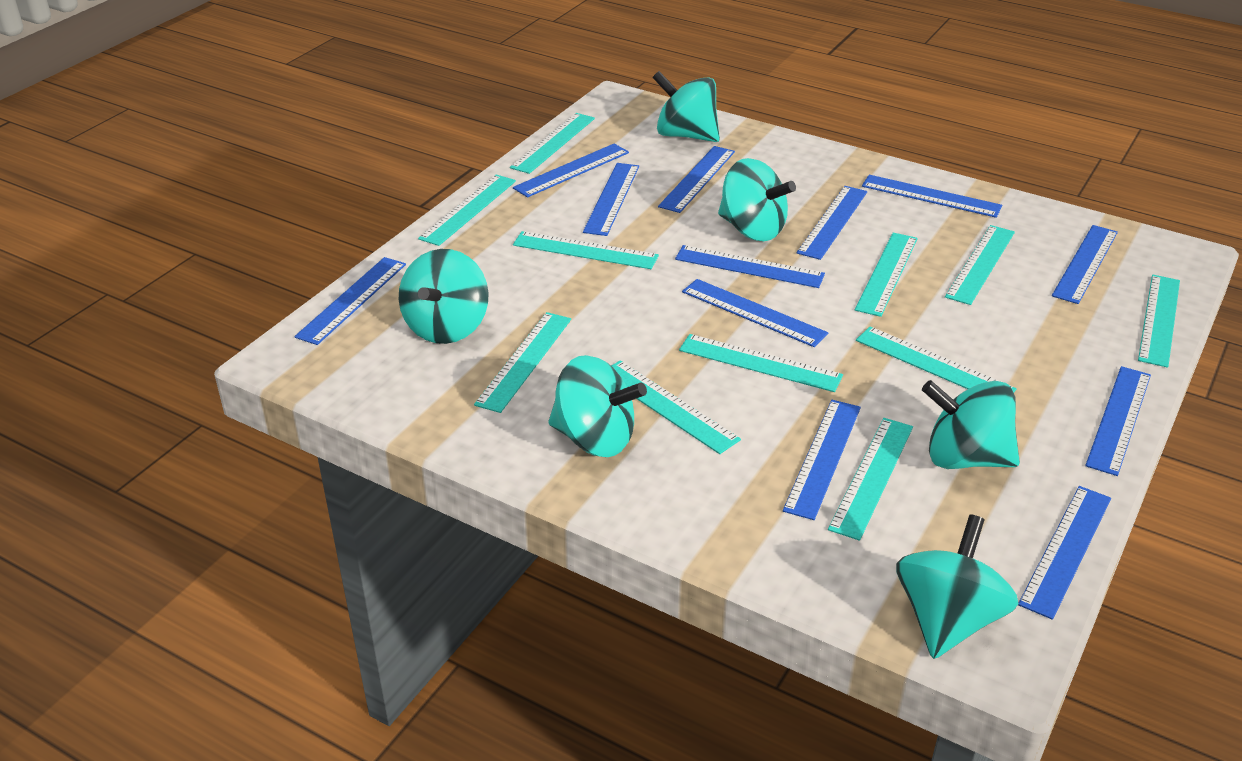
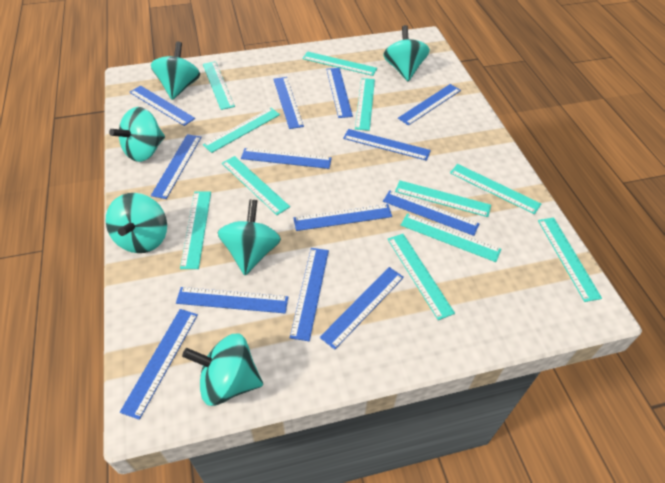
blue ruler: 12 -> 13

